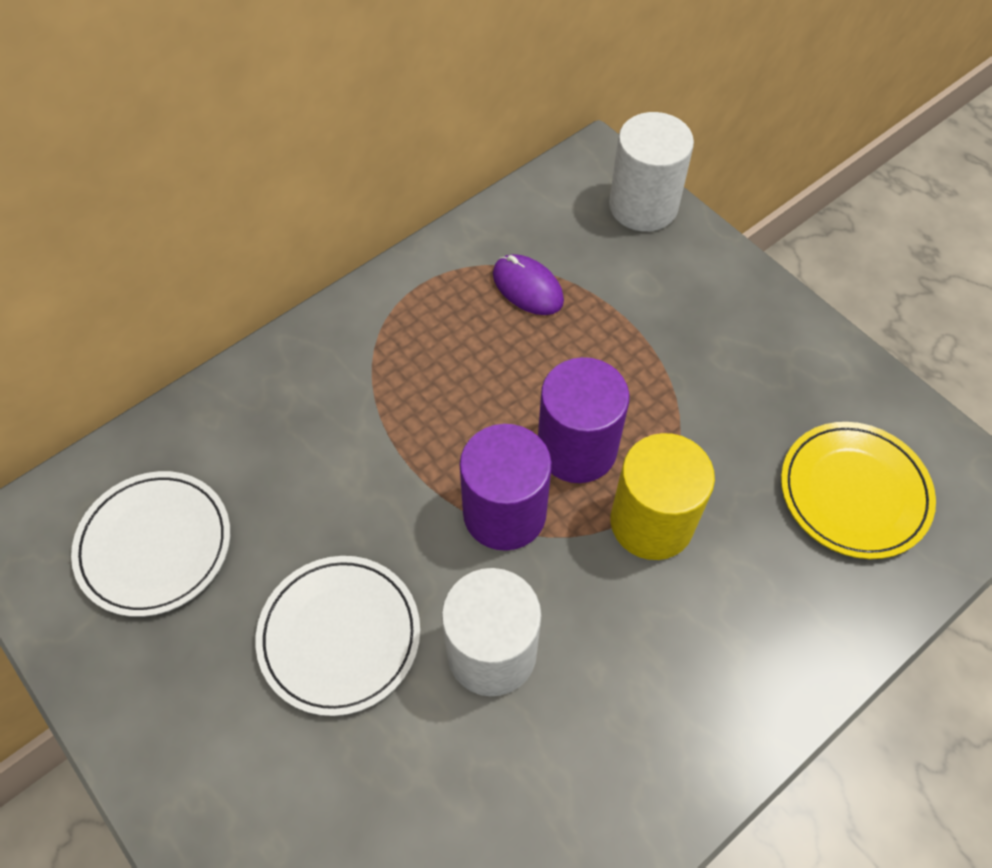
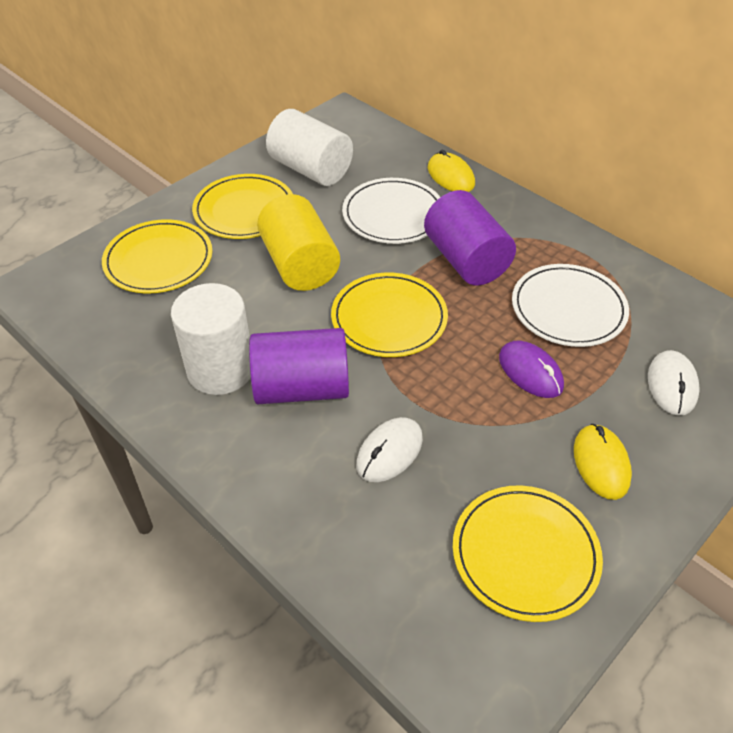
white mouse: 0 -> 2
yellow mouse: 0 -> 2
yellow plate: 1 -> 4

